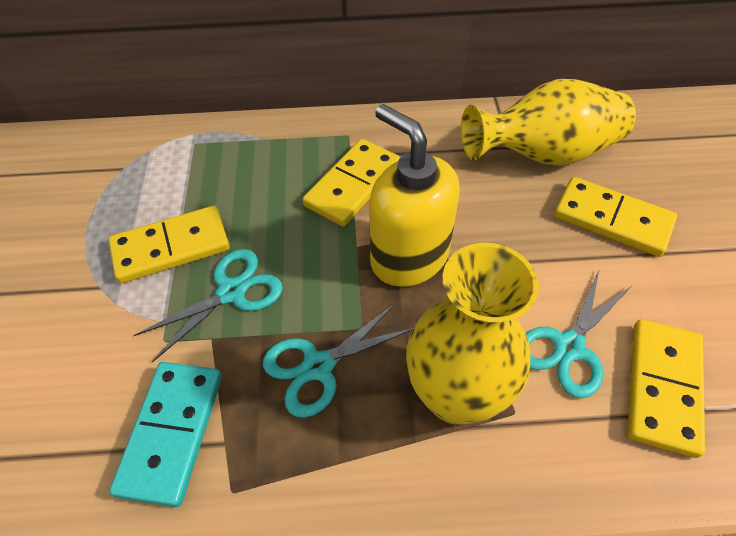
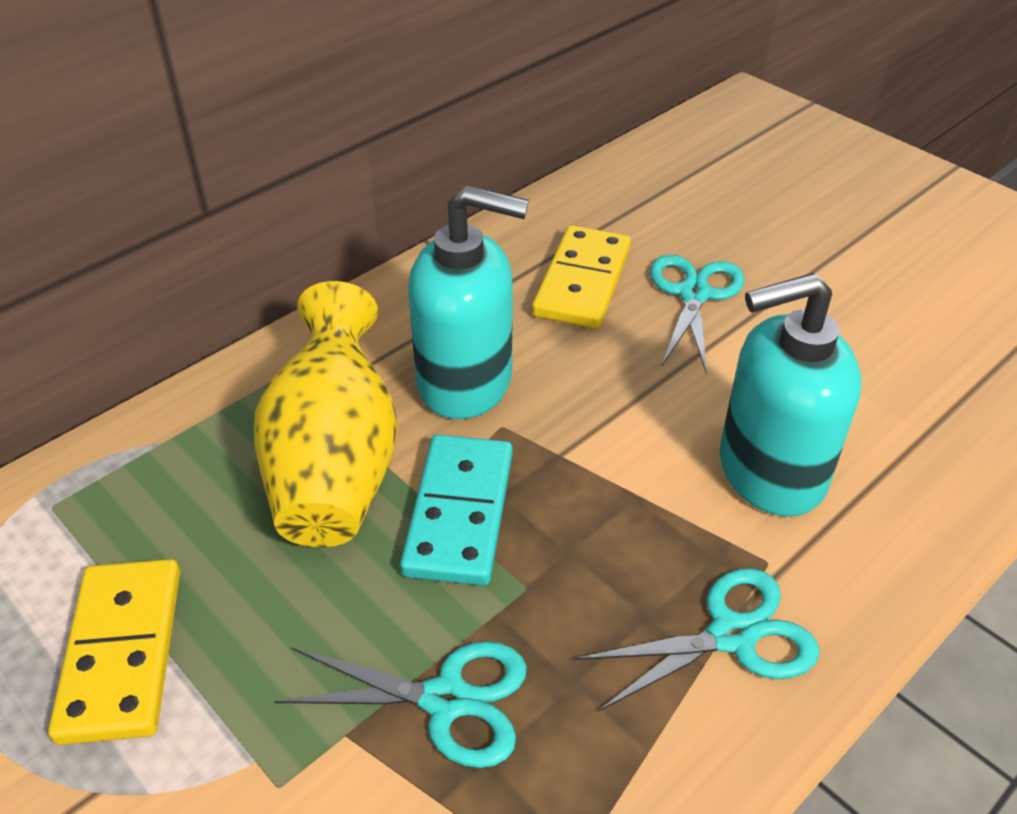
turquoise soap dispenser: 0 -> 2
yellow domino: 4 -> 2
yellow soap dispenser: 1 -> 0
yellow vase: 2 -> 1

